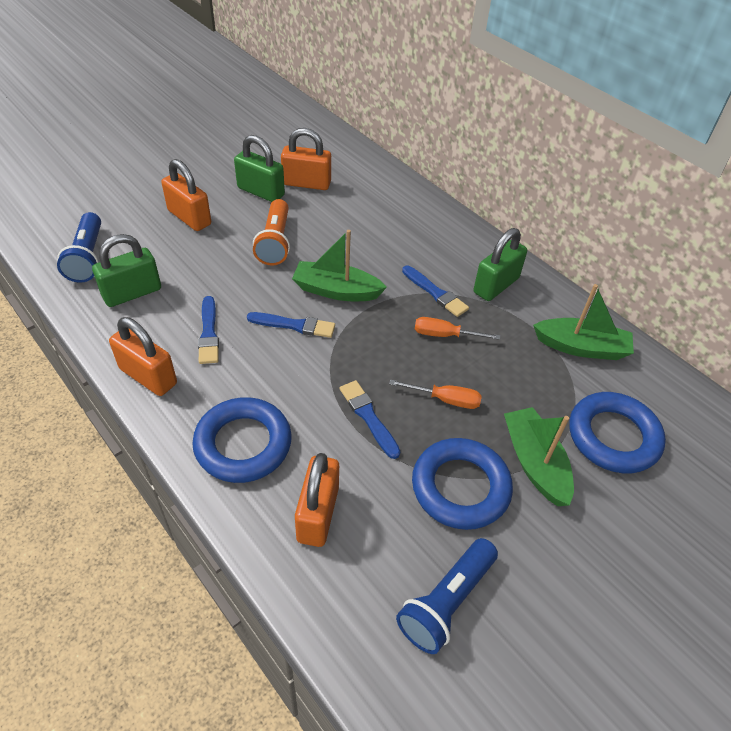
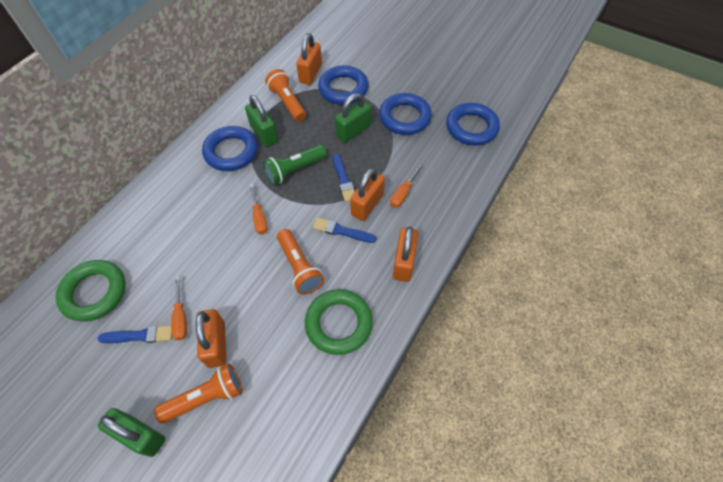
blue brush: 4 -> 3
blue flashlight: 2 -> 0
blue ring: 3 -> 4
green boat: 3 -> 0
green flashlight: 0 -> 1
green ring: 0 -> 2
orange flashlight: 1 -> 3
orange screwdriver: 2 -> 3

